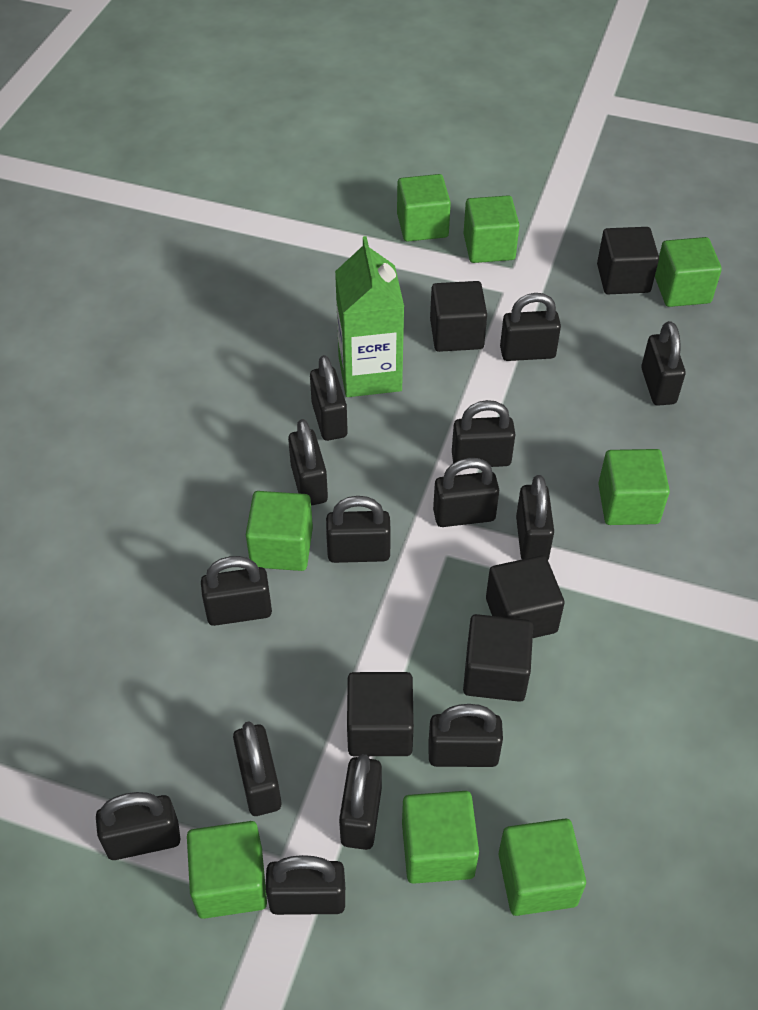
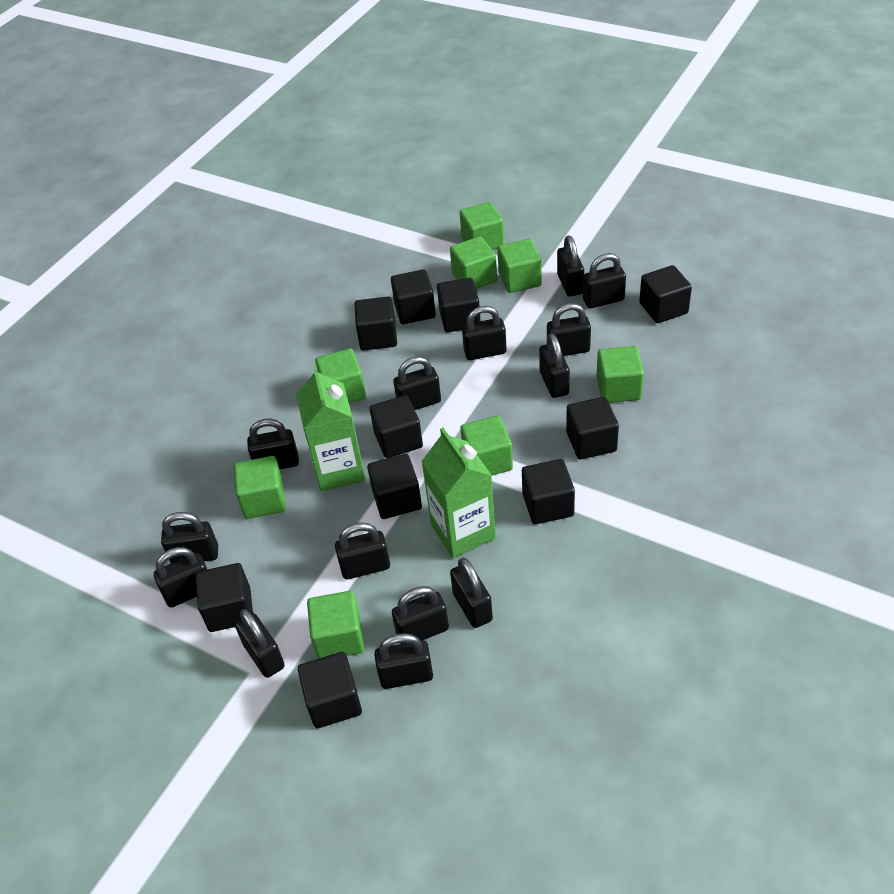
black cube: 5 -> 10
green carton: 1 -> 2

